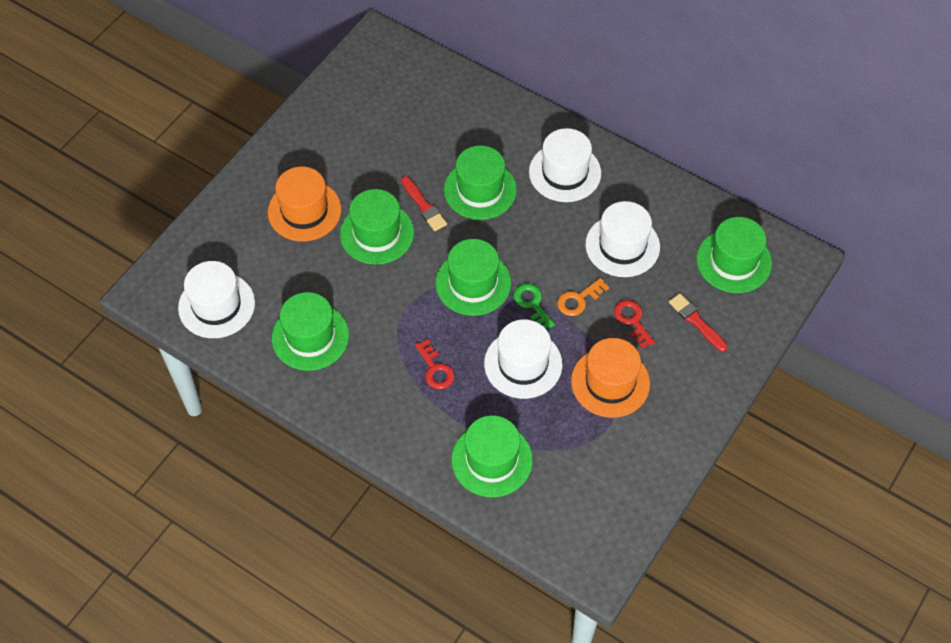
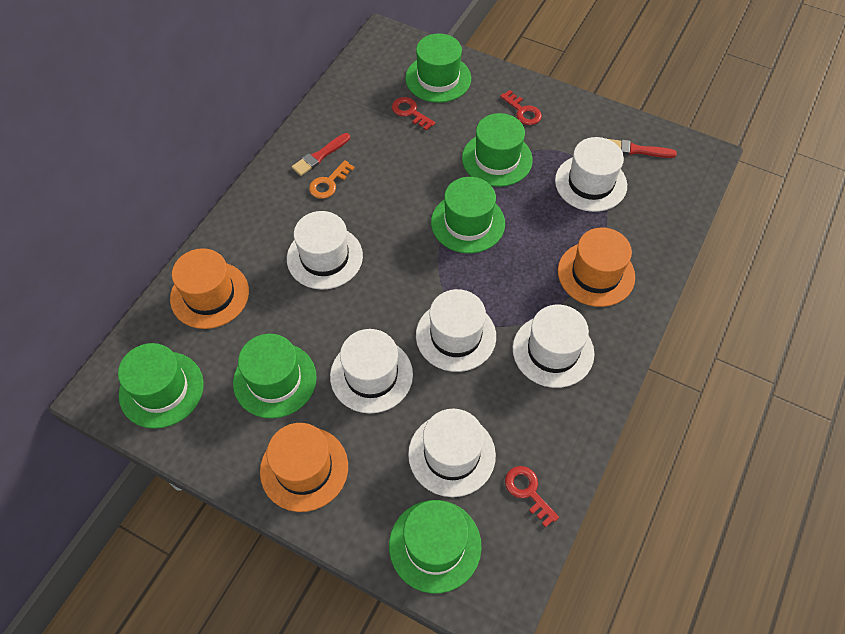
green key: 1 -> 0
orange hat: 2 -> 3
red key: 2 -> 3
white hat: 4 -> 6

